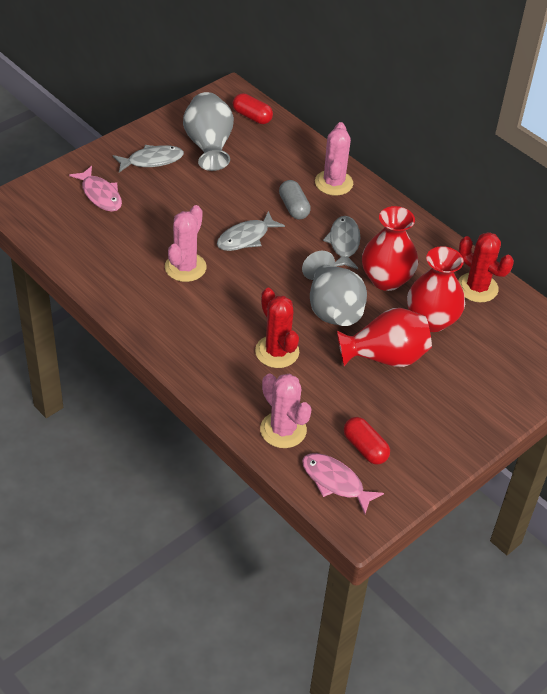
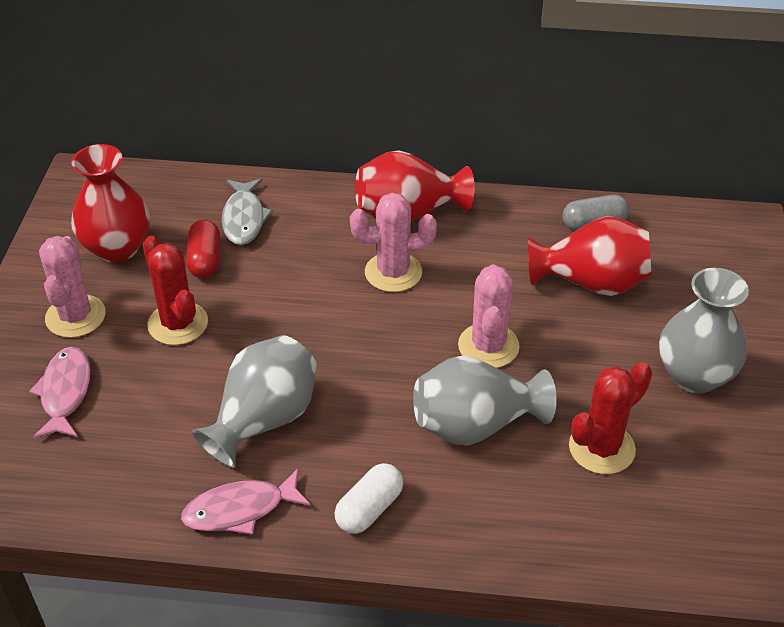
grey fish: 3 -> 1
grey vase: 2 -> 3
red capsule: 2 -> 1
white capsule: 0 -> 1

